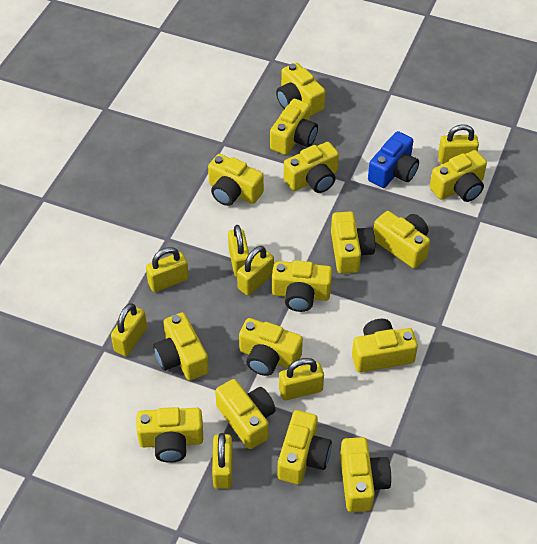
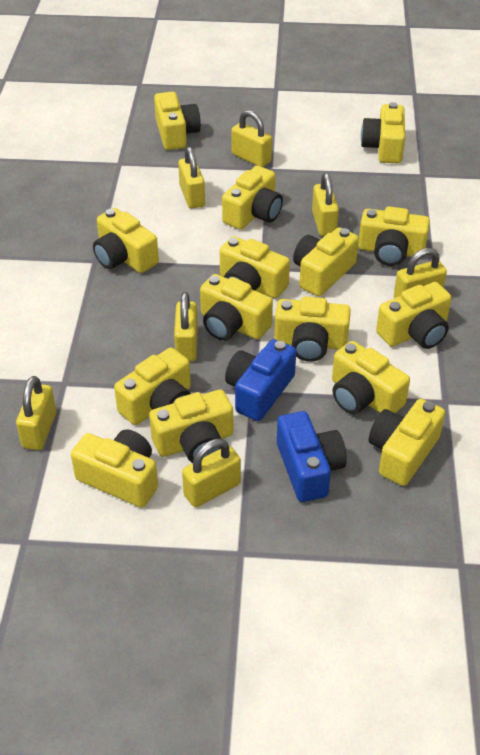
blue camera: 1 -> 2

